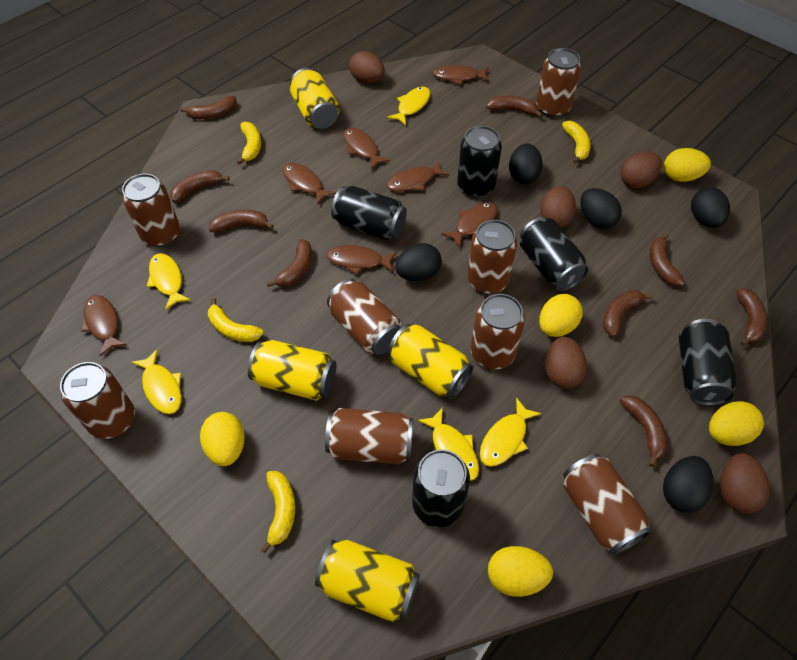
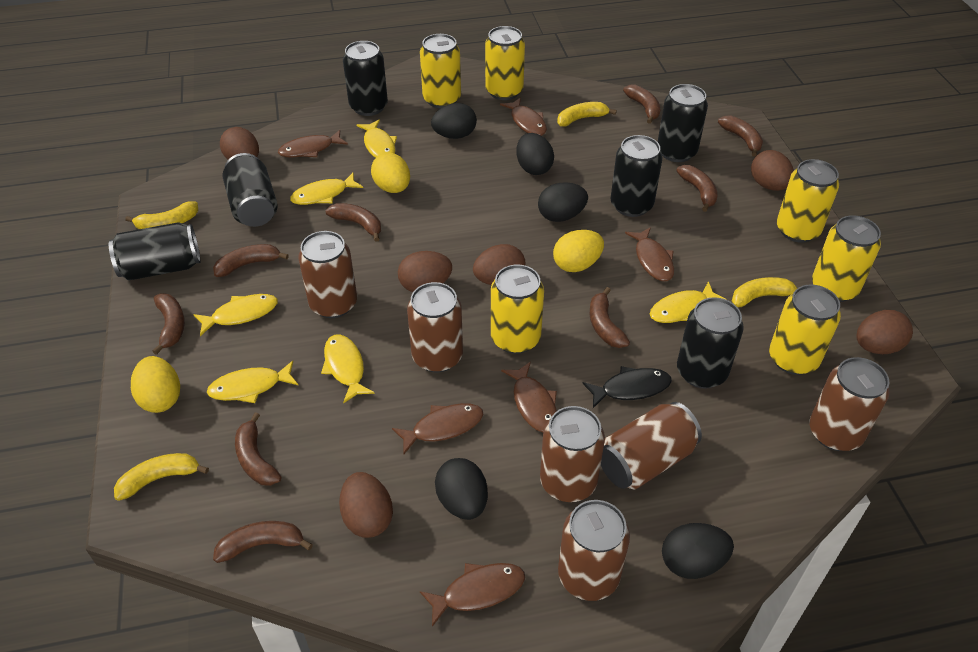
black can: 5 -> 6
black fish: 0 -> 1
brown can: 8 -> 6
brown egg: 5 -> 6
brown fish: 7 -> 6
yellow can: 4 -> 6
yellow egg: 5 -> 3
yellow fish: 5 -> 6

